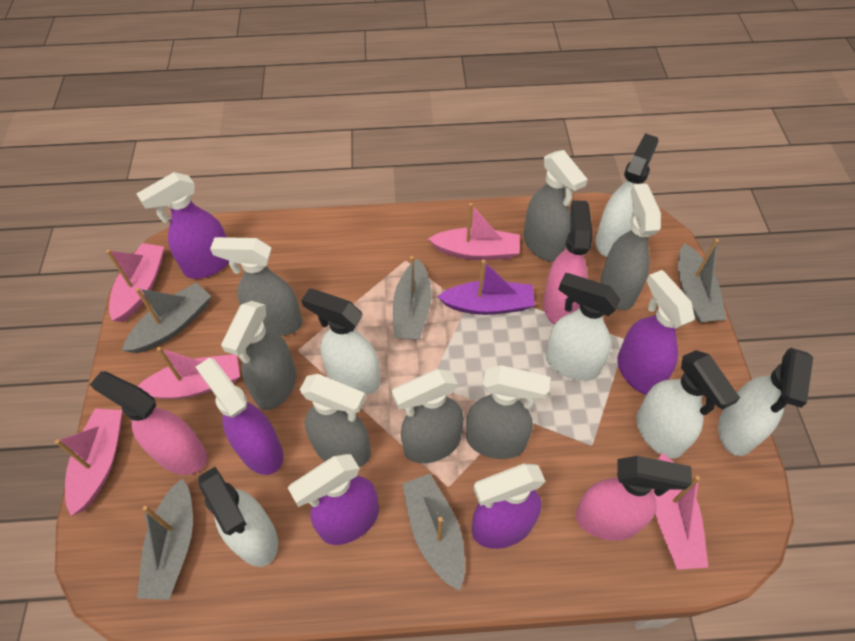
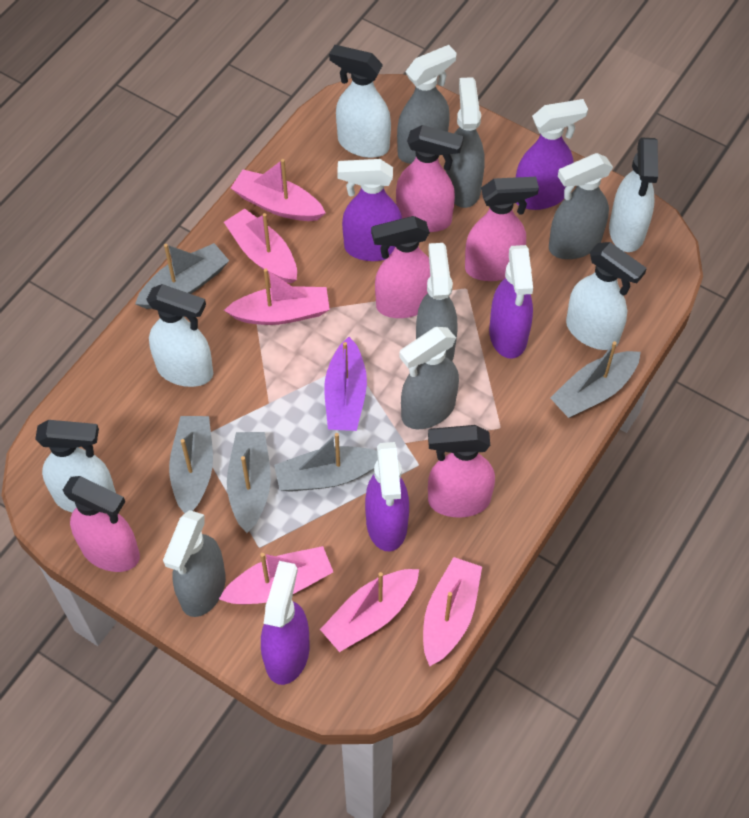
grey spray bottle: 7 -> 6
pink boat: 5 -> 6
pink spray bottle: 3 -> 5
white spray bottle: 6 -> 5

